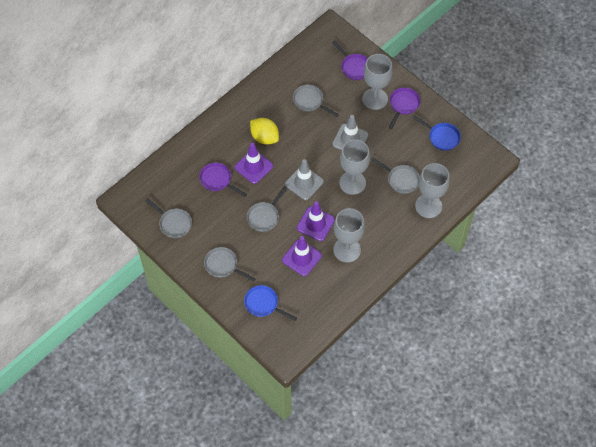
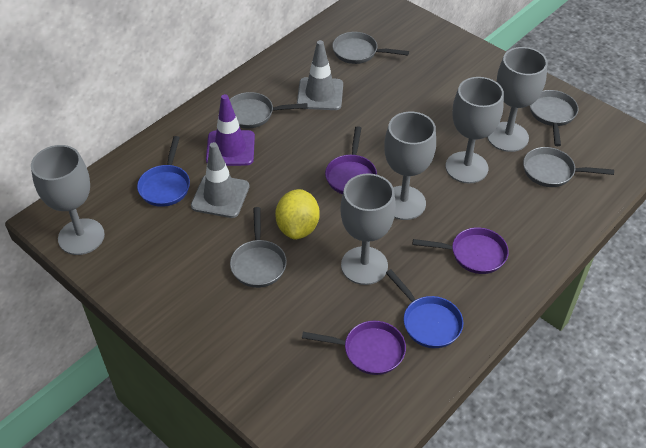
grey goblet: 4 -> 5
purple traffic cone: 3 -> 1

